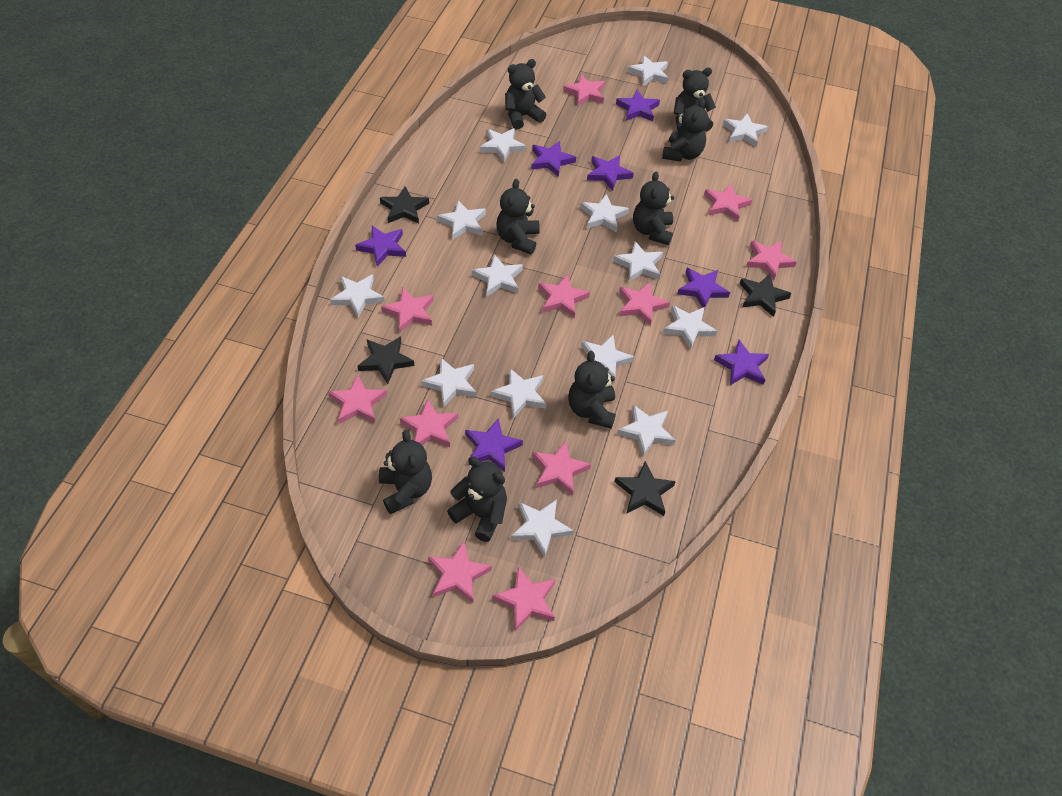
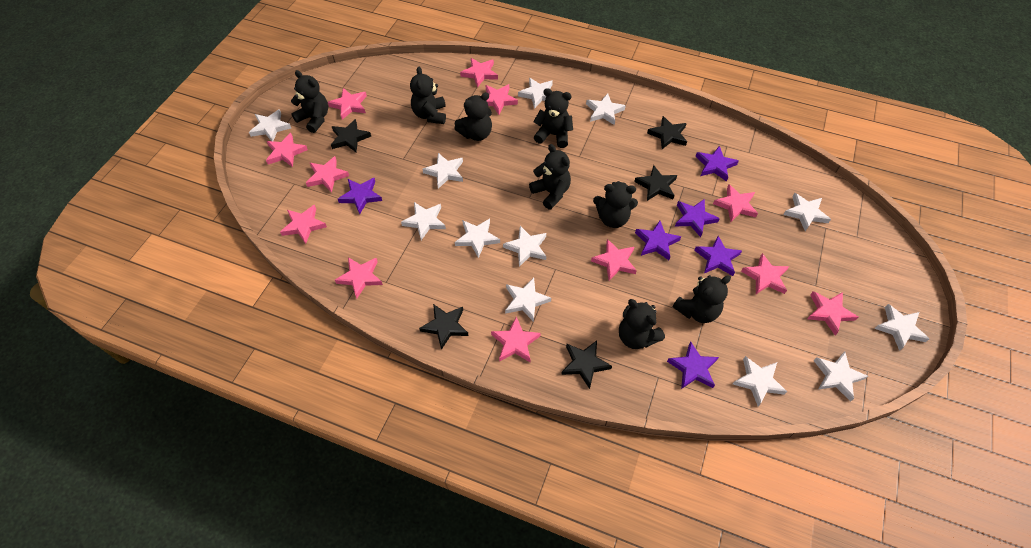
black star: 4 -> 5
pink star: 11 -> 12
purple star: 7 -> 6
white star: 14 -> 12

